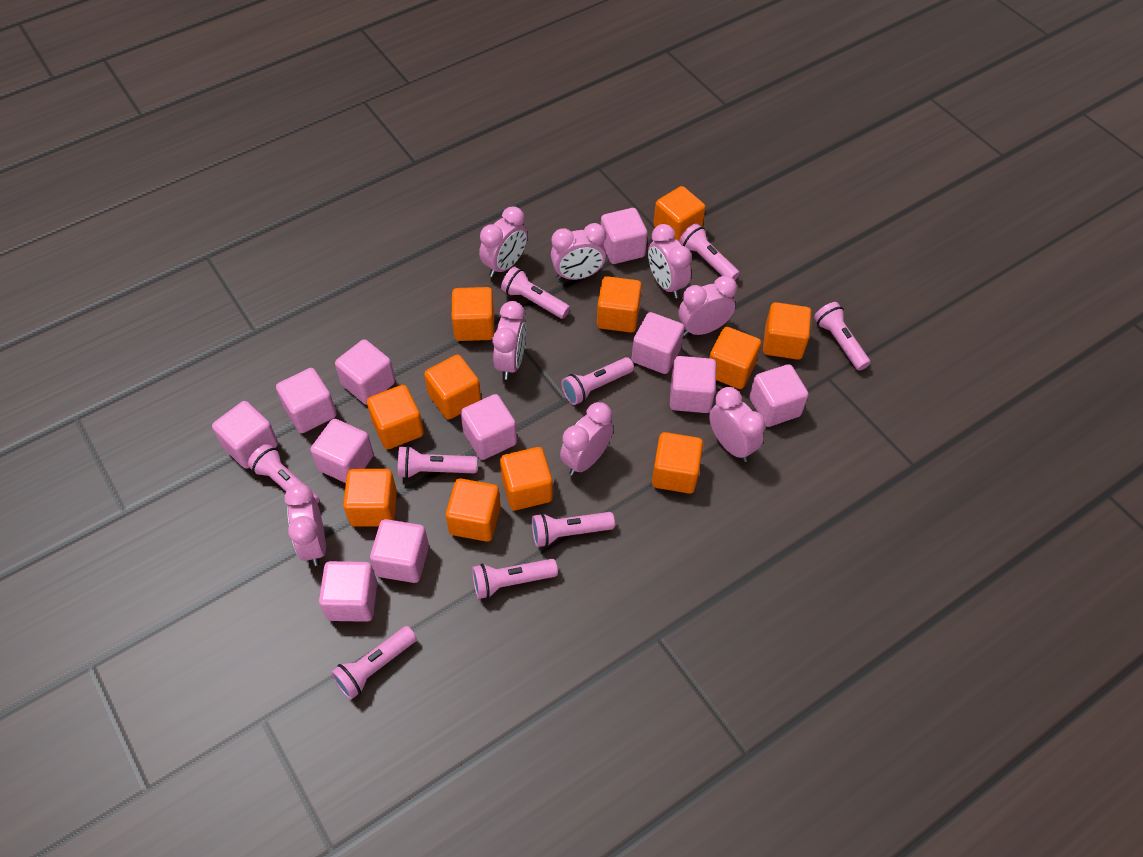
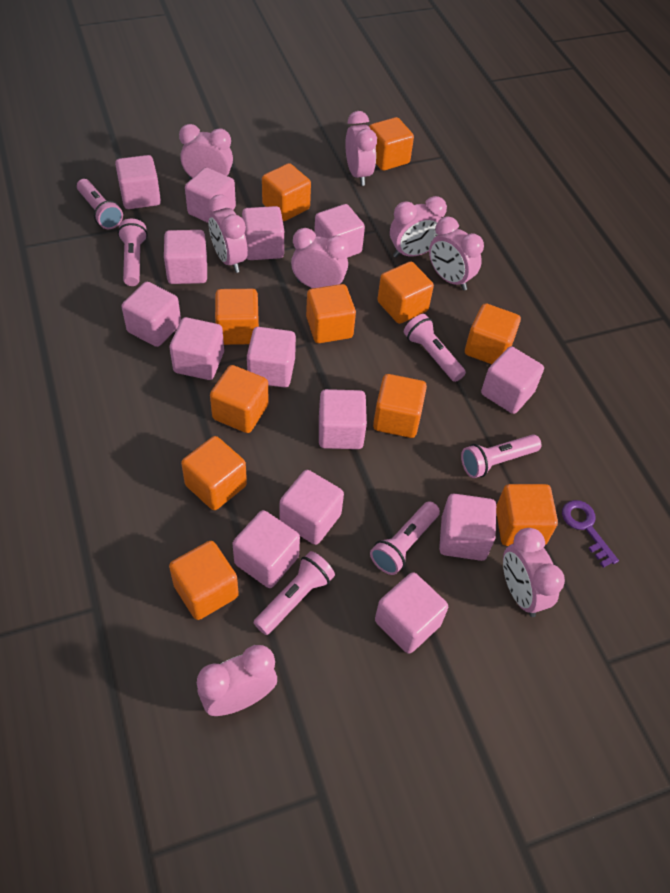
pink cube: 11 -> 14
pink flashlight: 9 -> 6
purple key: 0 -> 1

